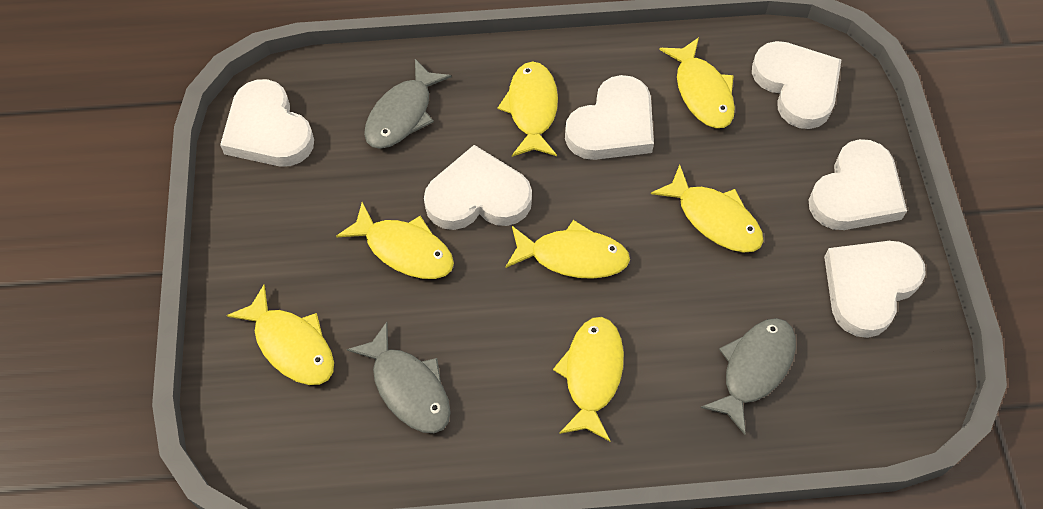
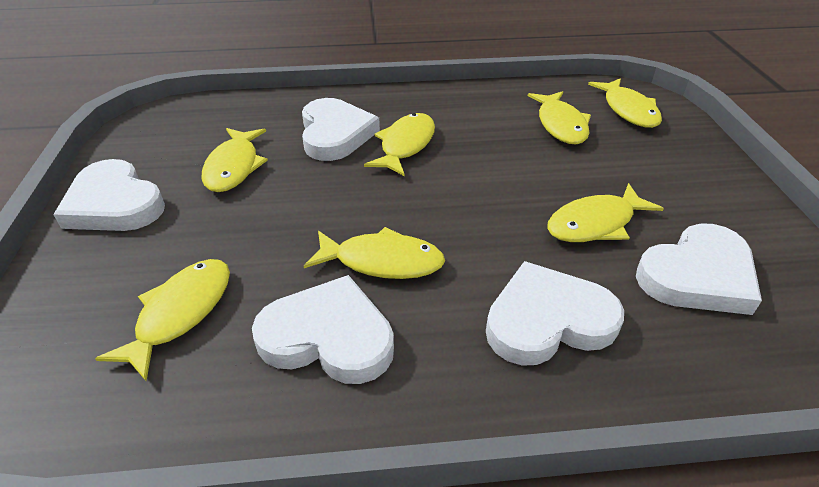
grey fish: 3 -> 0
white heart: 6 -> 5

